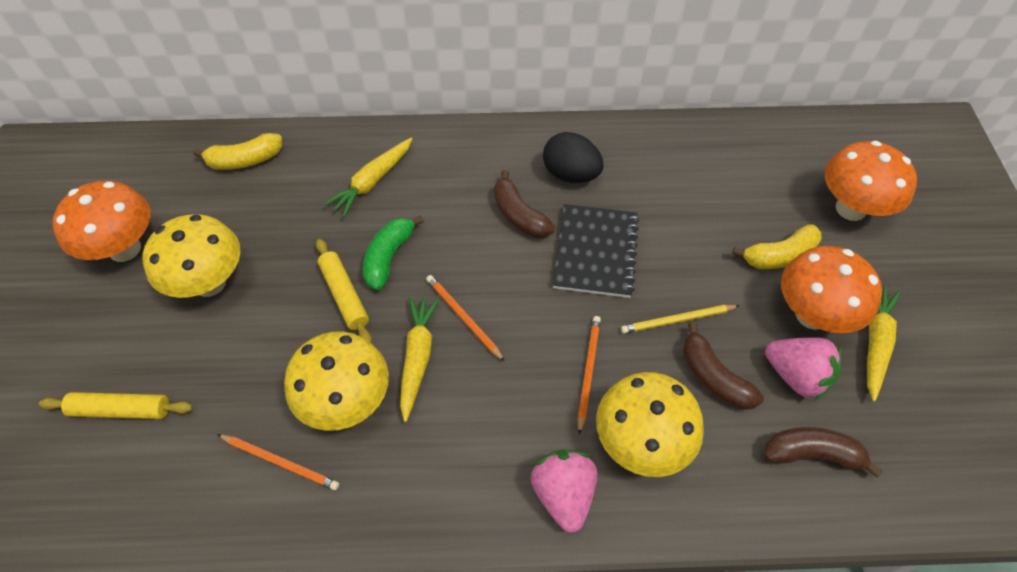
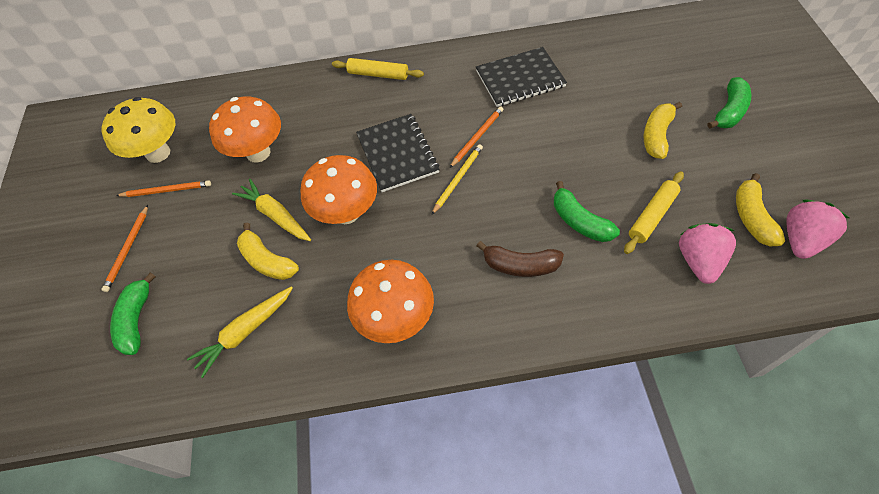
black egg: 1 -> 0
black notebook: 1 -> 2
brown banana: 3 -> 1
green banana: 1 -> 3
yellow banana: 2 -> 3
yellow carrot: 3 -> 2
yellow mushroom: 3 -> 1

